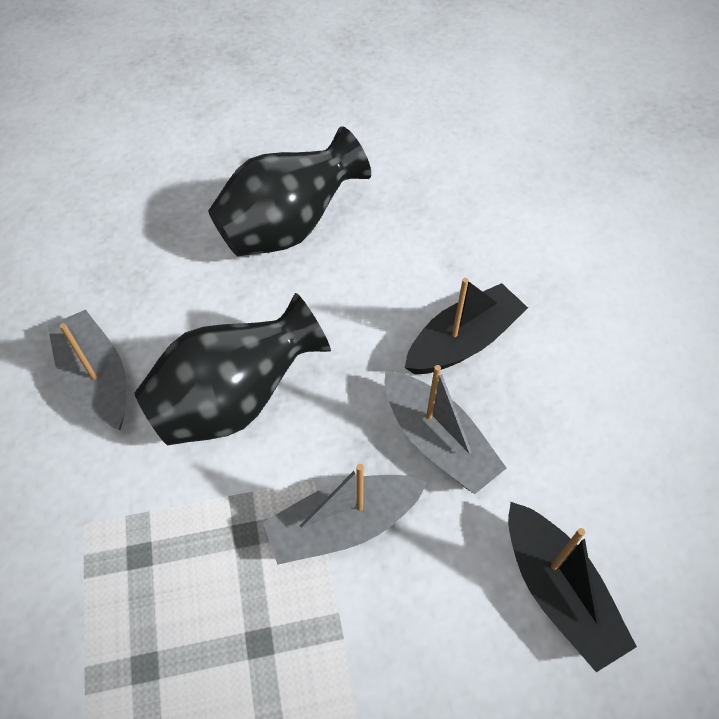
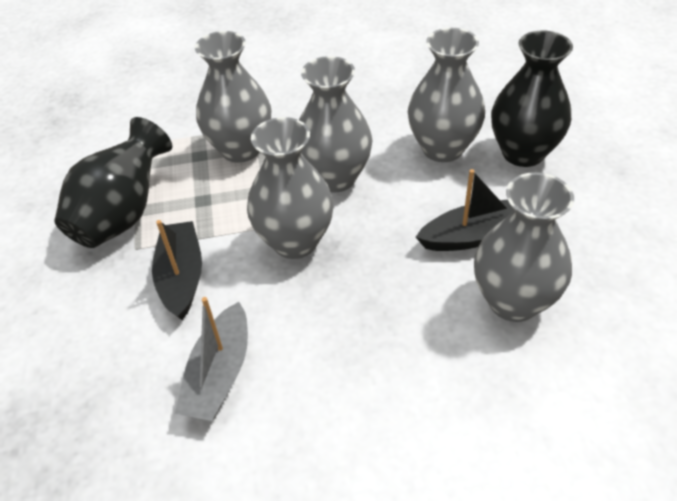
grey boat: 3 -> 1
grey vase: 0 -> 5

